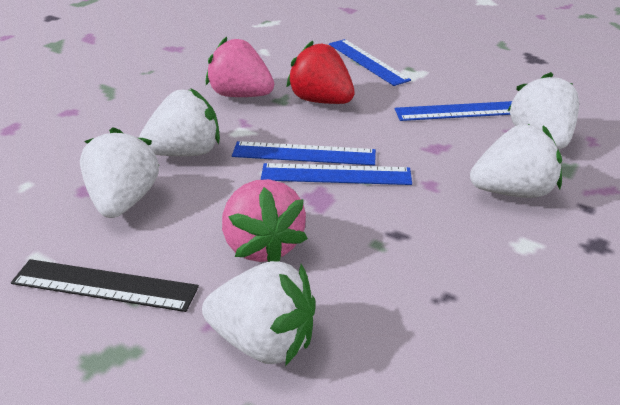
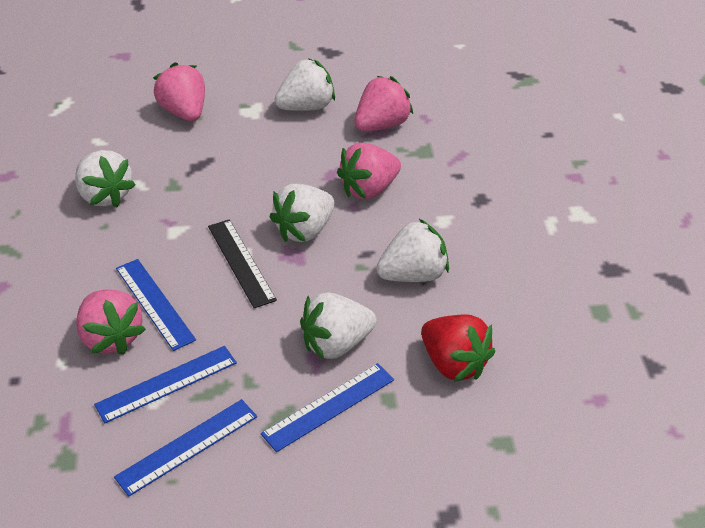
pink strawberry: 2 -> 4

